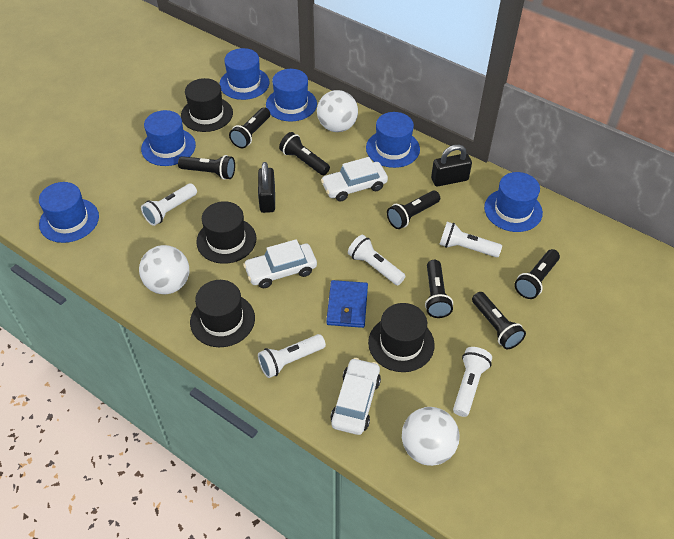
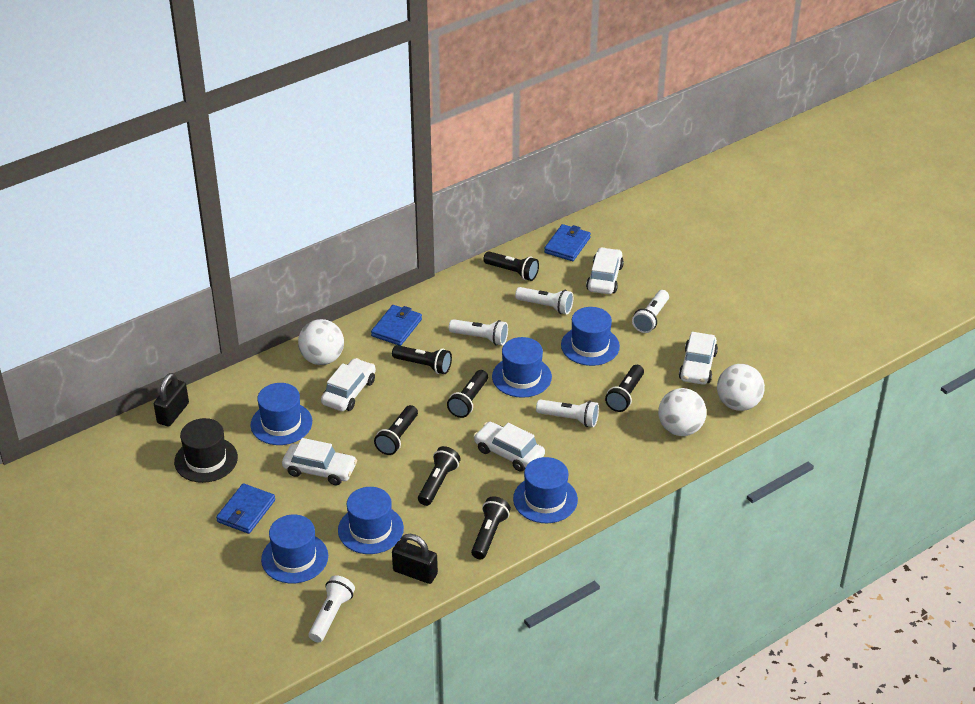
black hat: 4 -> 1
blue wallet: 1 -> 3
white car: 3 -> 5

